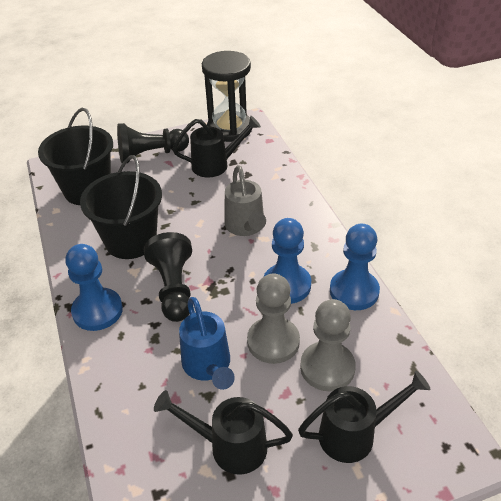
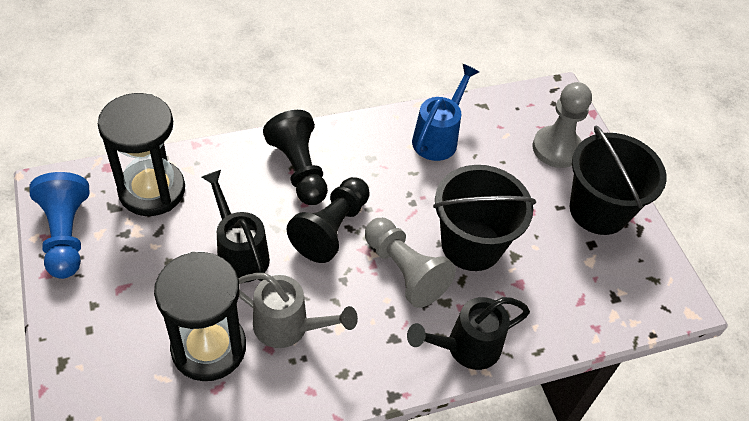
black hourglass: 1 -> 2
black watering can: 3 -> 2
blue pawn: 3 -> 1

